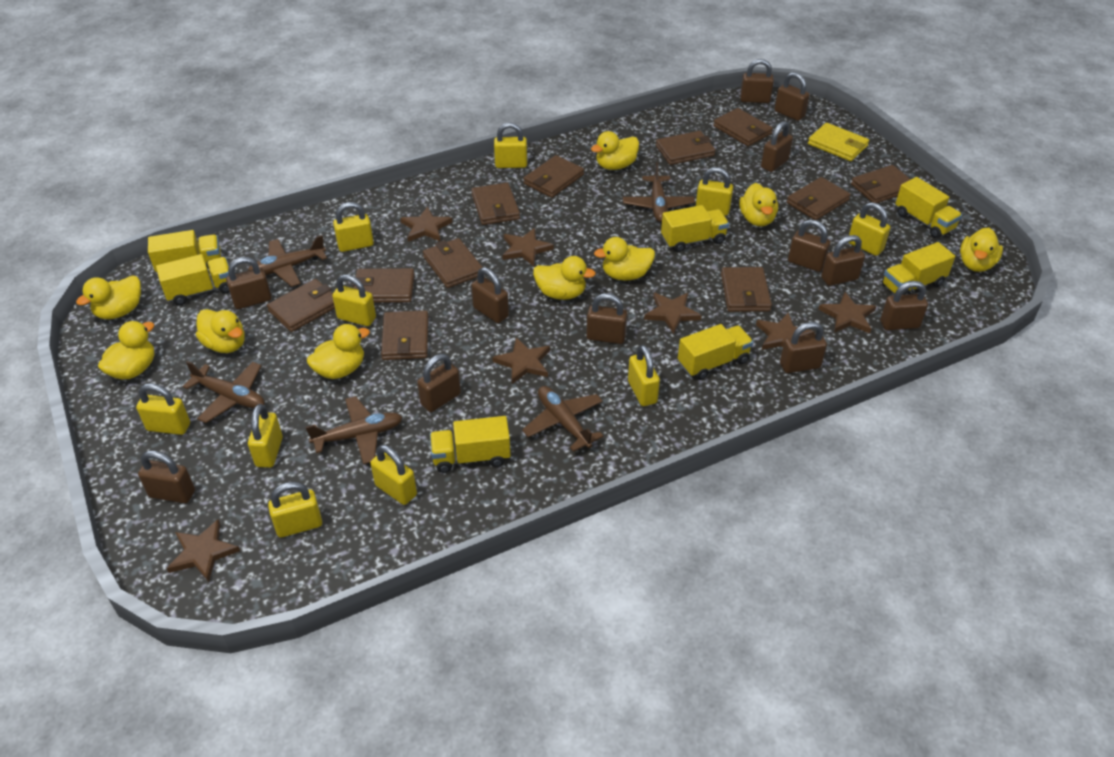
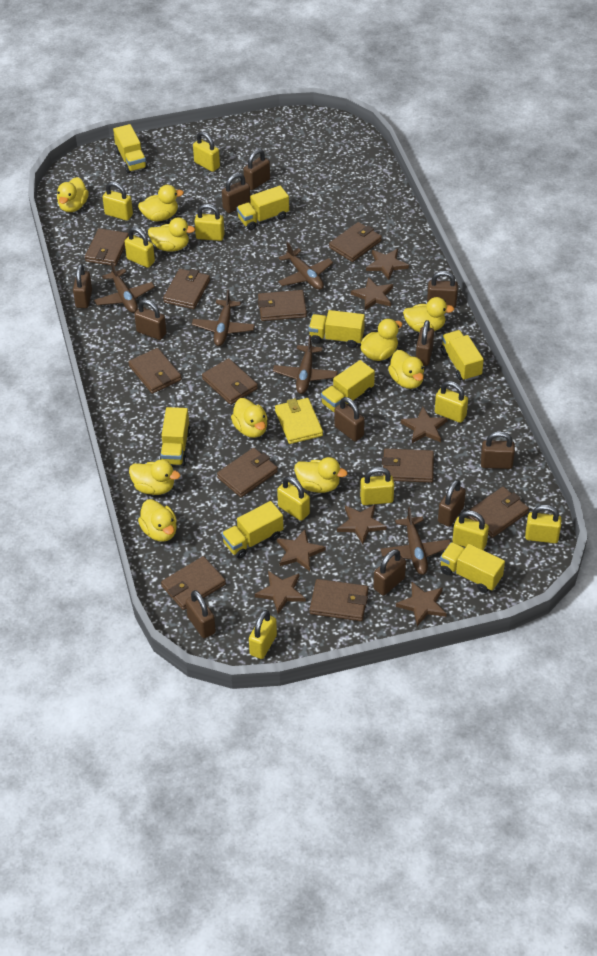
brown padlock: 12 -> 11
yellow duck: 9 -> 10
yellow truck: 7 -> 8

